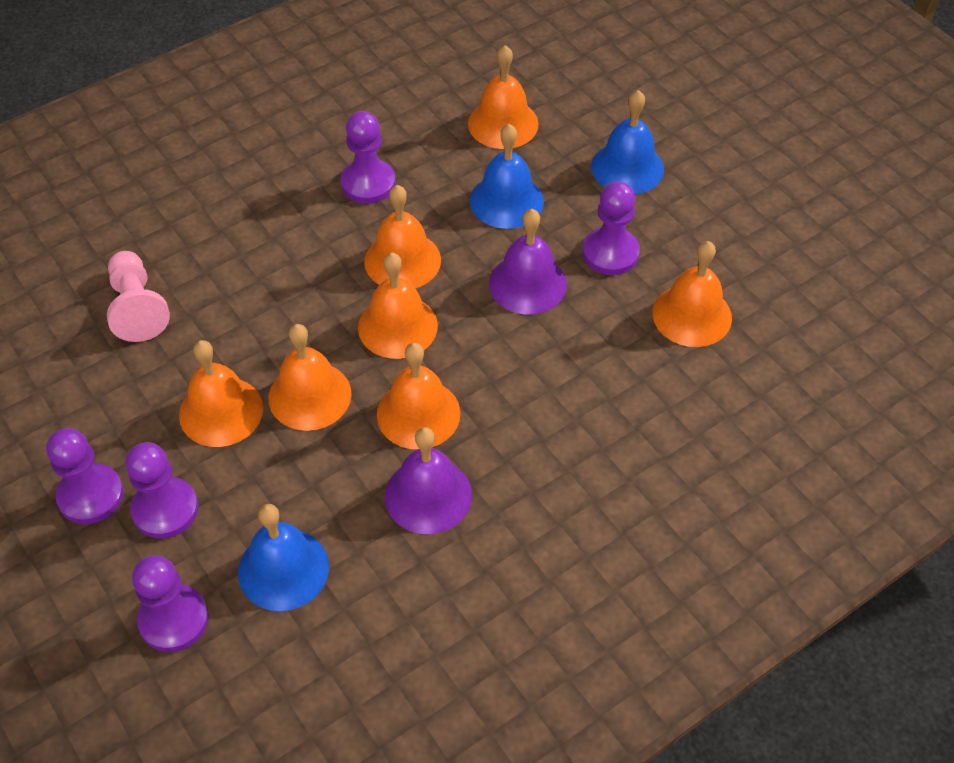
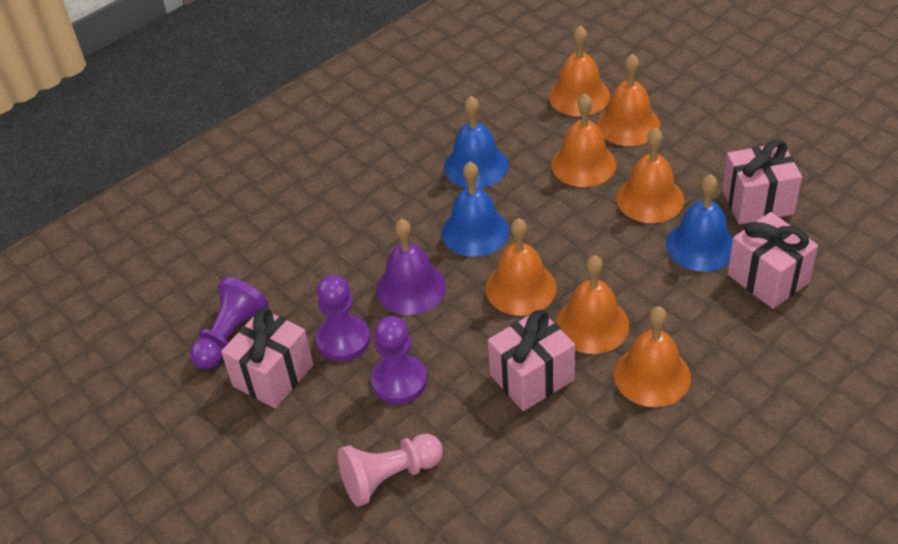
pink gift: 0 -> 4
purple bell: 2 -> 1
purple pawn: 5 -> 3

